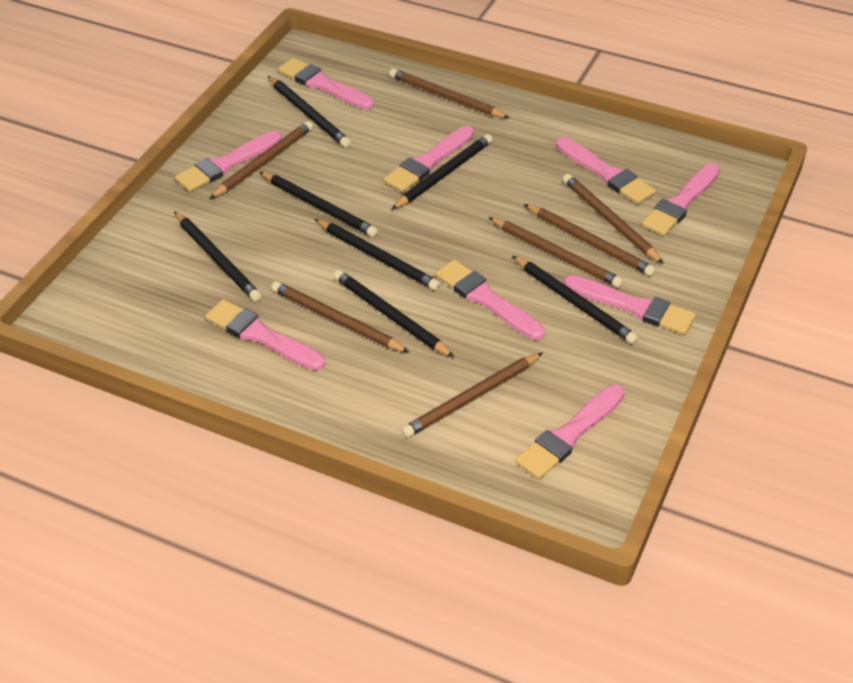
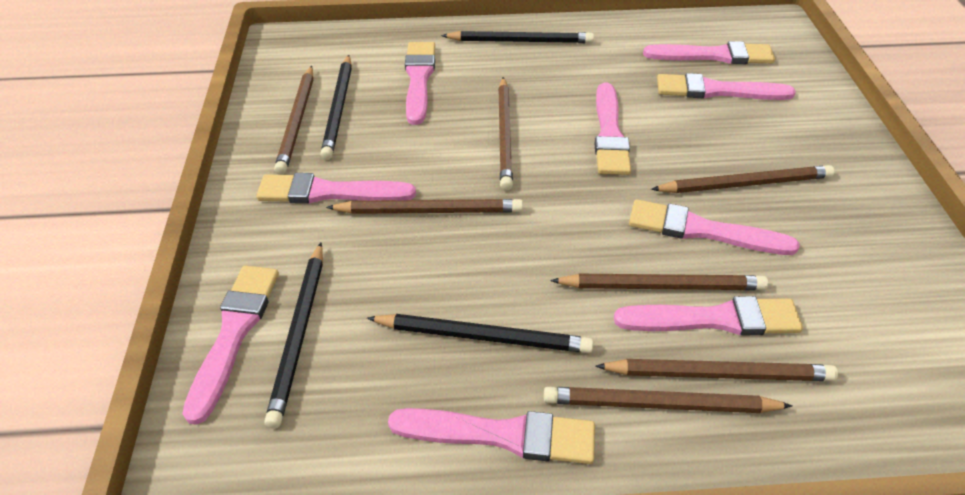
black pencil: 7 -> 4

